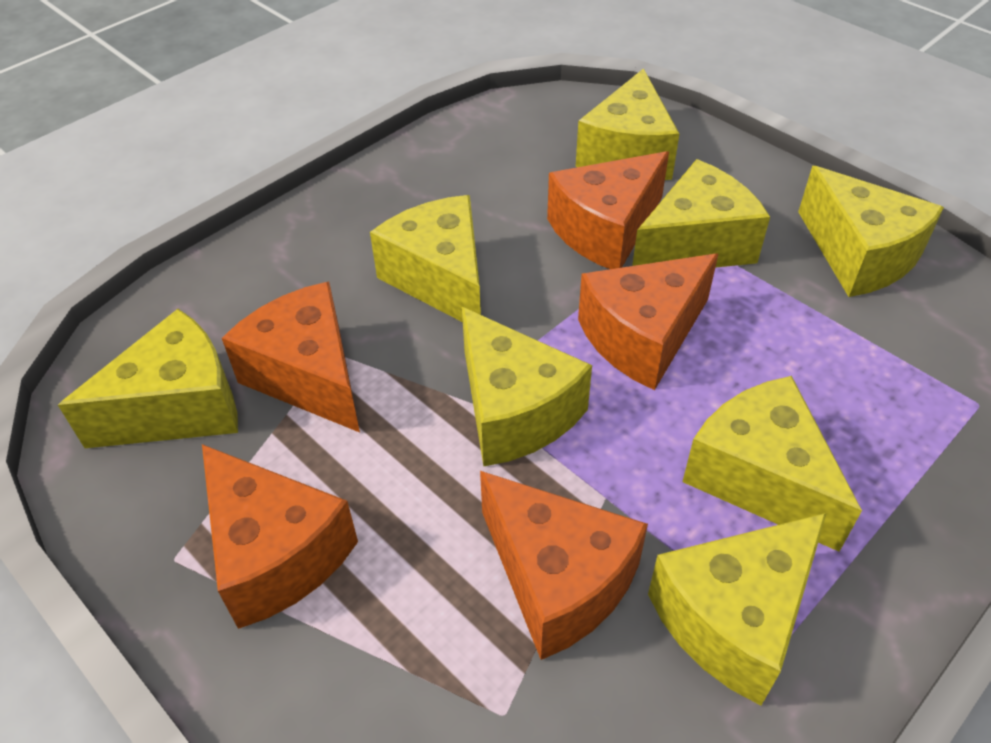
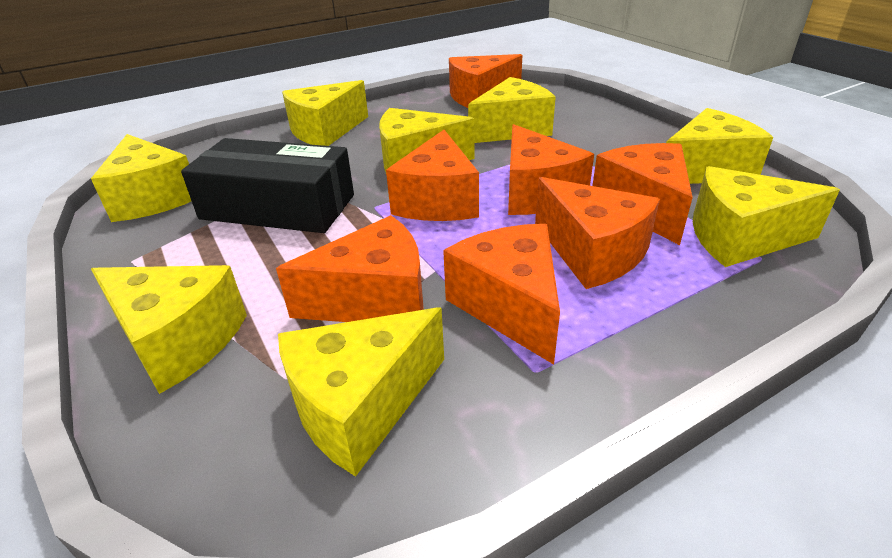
black box: 0 -> 1
orange cheese: 5 -> 7

